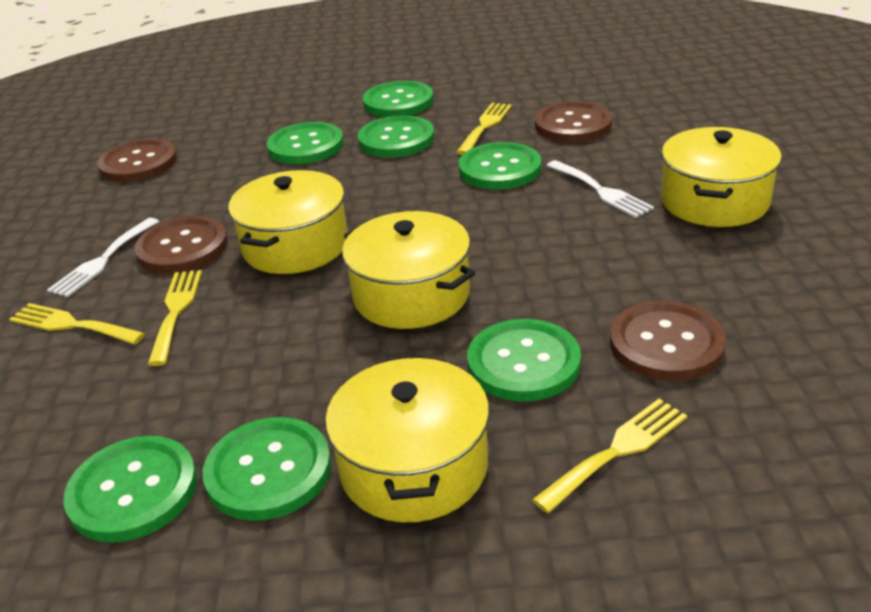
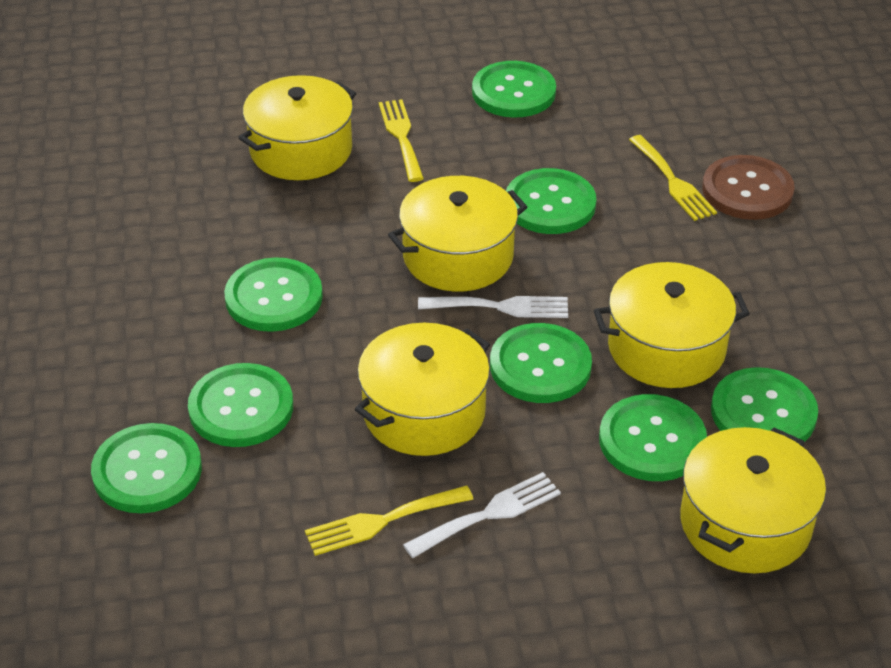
brown button: 4 -> 1
green button: 7 -> 8
yellow fork: 4 -> 3
yellow pot: 4 -> 5

